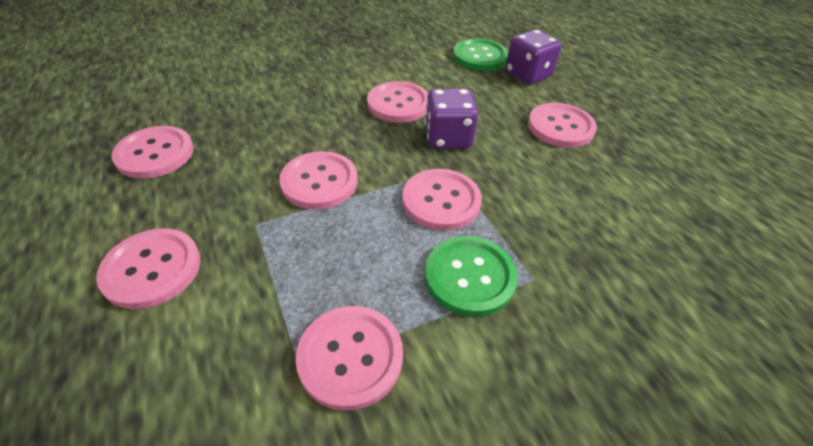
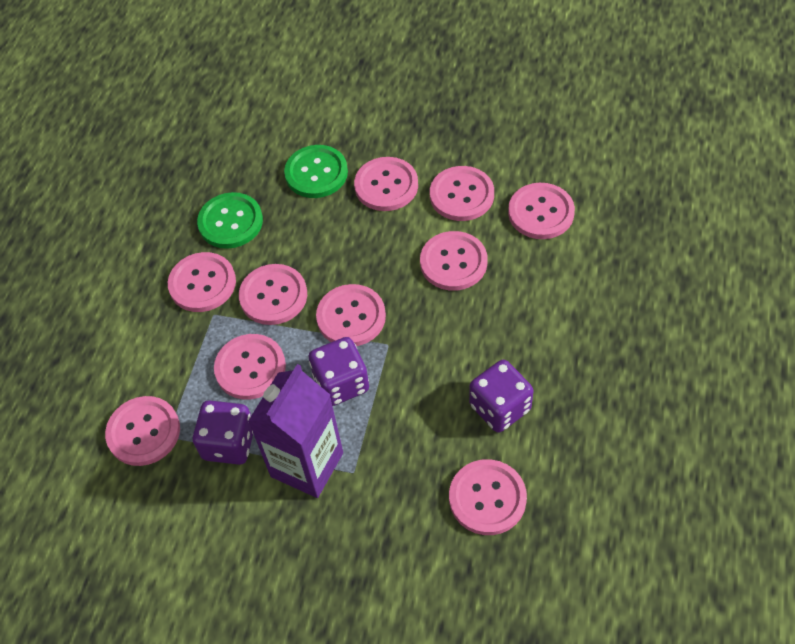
pink button: 7 -> 10
purple carton: 0 -> 1
purple dice: 2 -> 3

